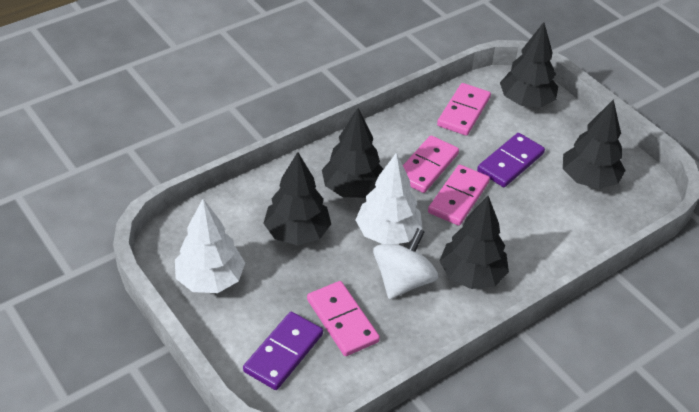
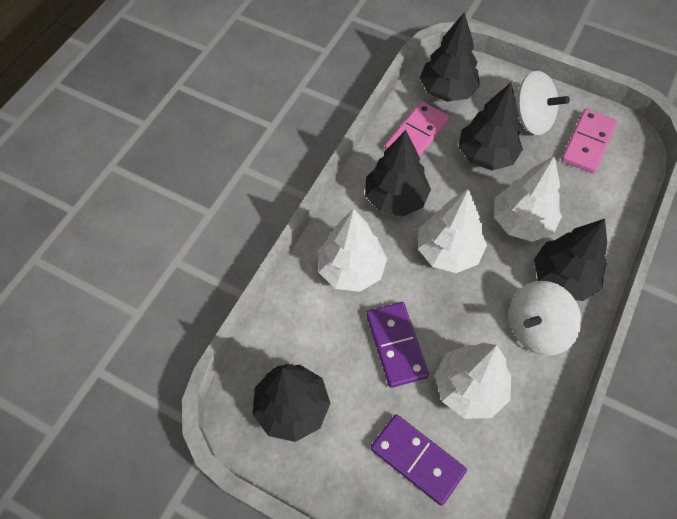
pink domino: 4 -> 2
white spinning top: 1 -> 2
white tree: 2 -> 4

